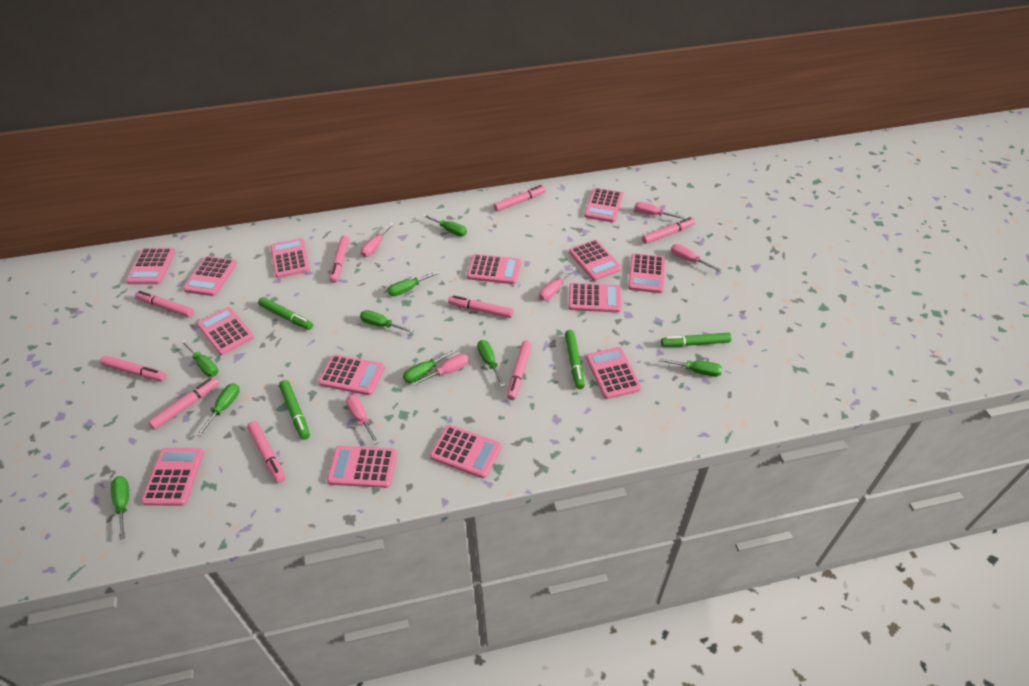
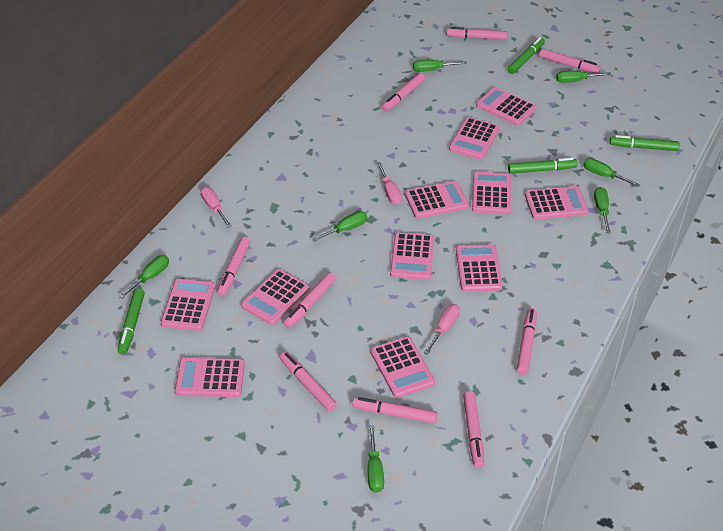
green screwdriver: 9 -> 7
pink calculator: 14 -> 11
pink screwdriver: 6 -> 3

